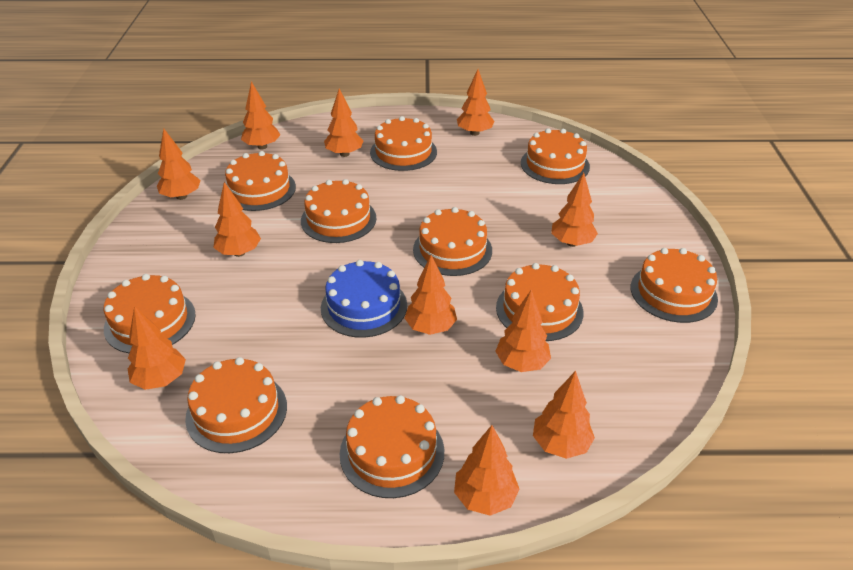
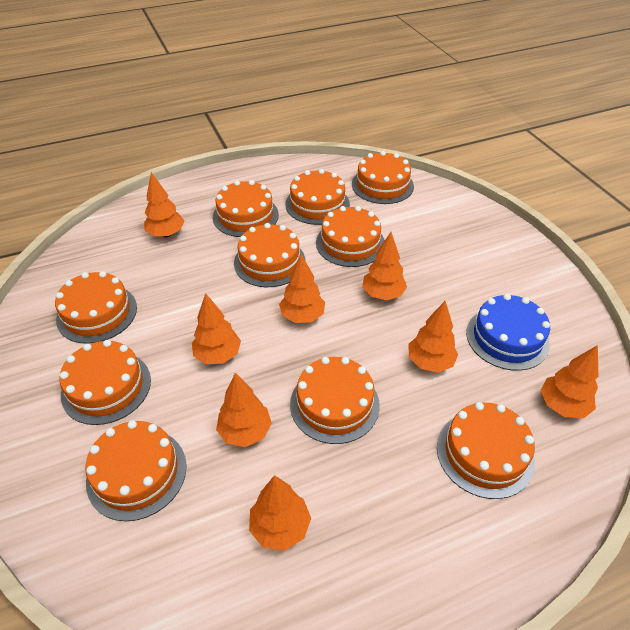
orange tree: 11 -> 8

